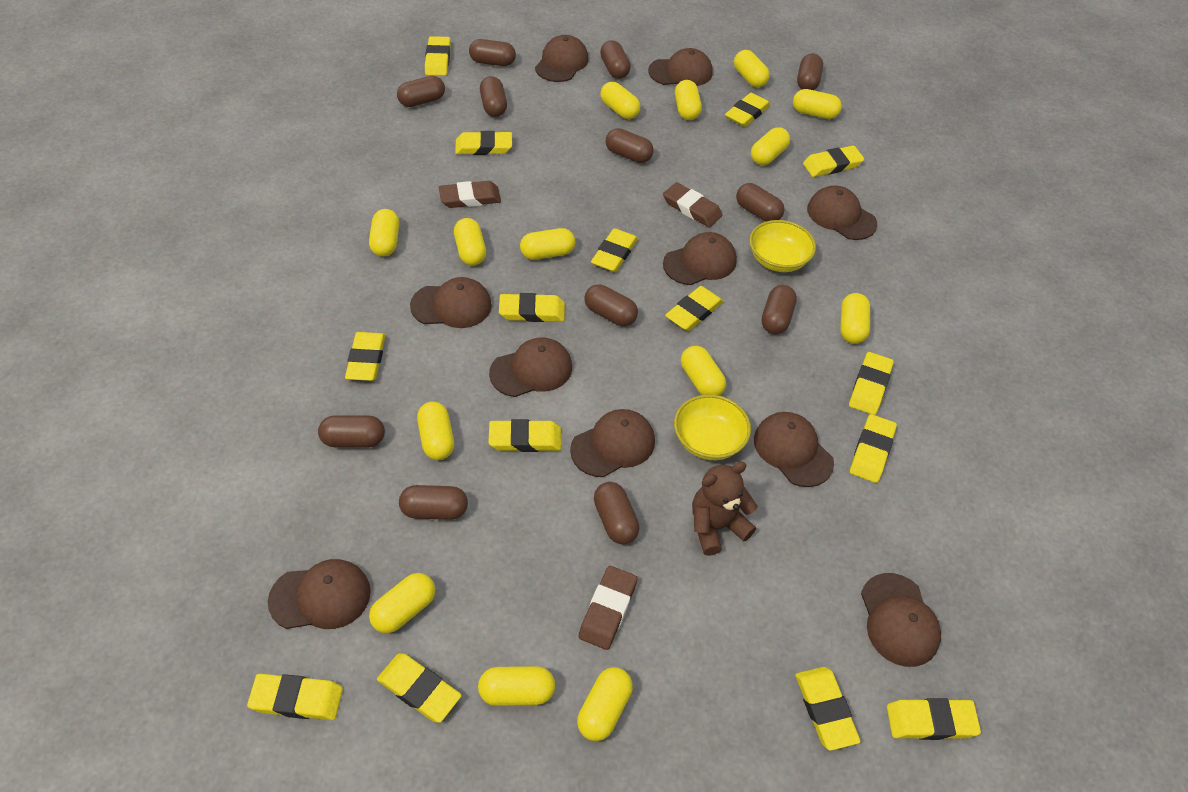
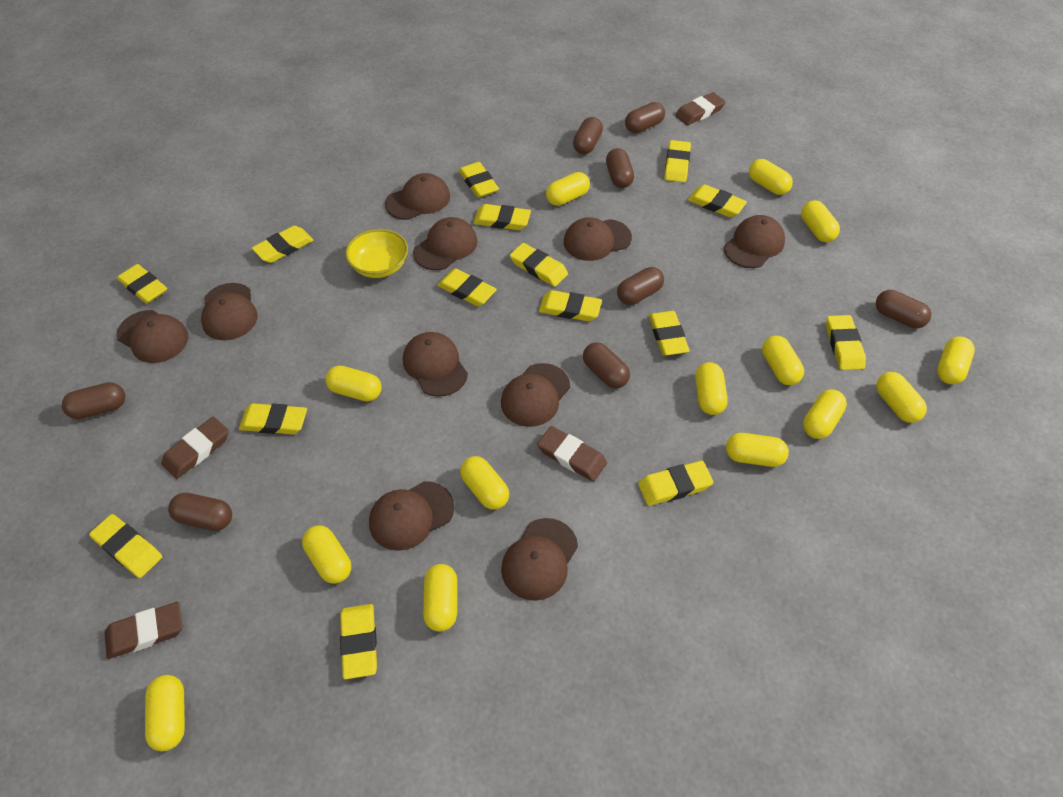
brown capsule: 12 -> 8
brown eraser: 3 -> 4
brown teddy bear: 1 -> 0
yellow bowl: 2 -> 1

